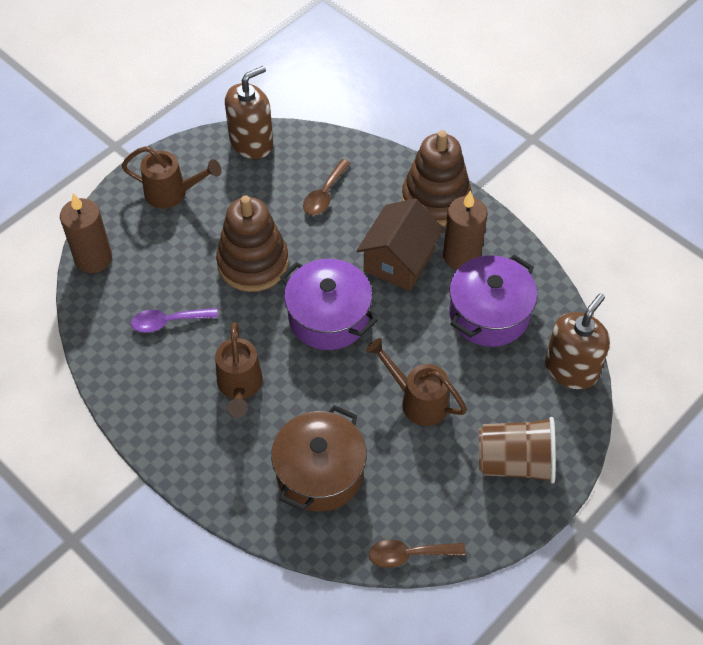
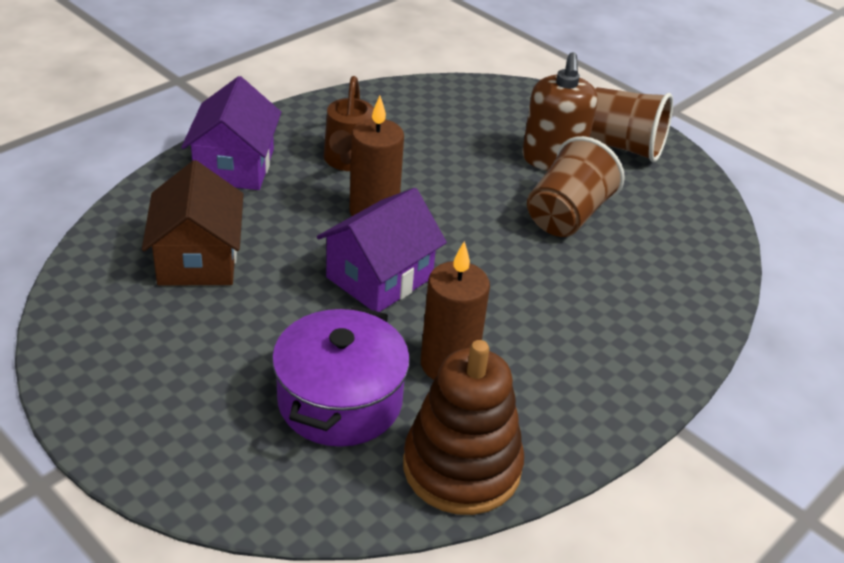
brown cup: 1 -> 2
brown pot: 1 -> 0
brown soap dispenser: 2 -> 1
brown spoon: 2 -> 0
brown stacking toy: 2 -> 1
brown watering can: 3 -> 1
purple house: 0 -> 2
purple pot: 2 -> 1
purple spoon: 1 -> 0

